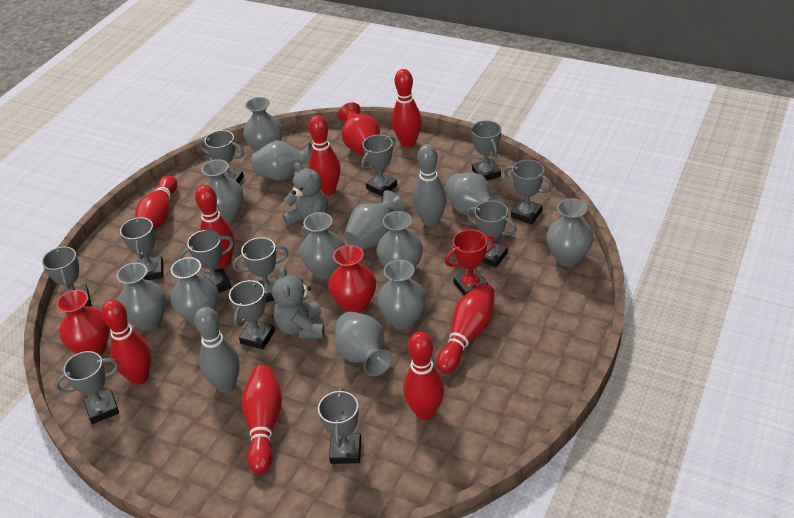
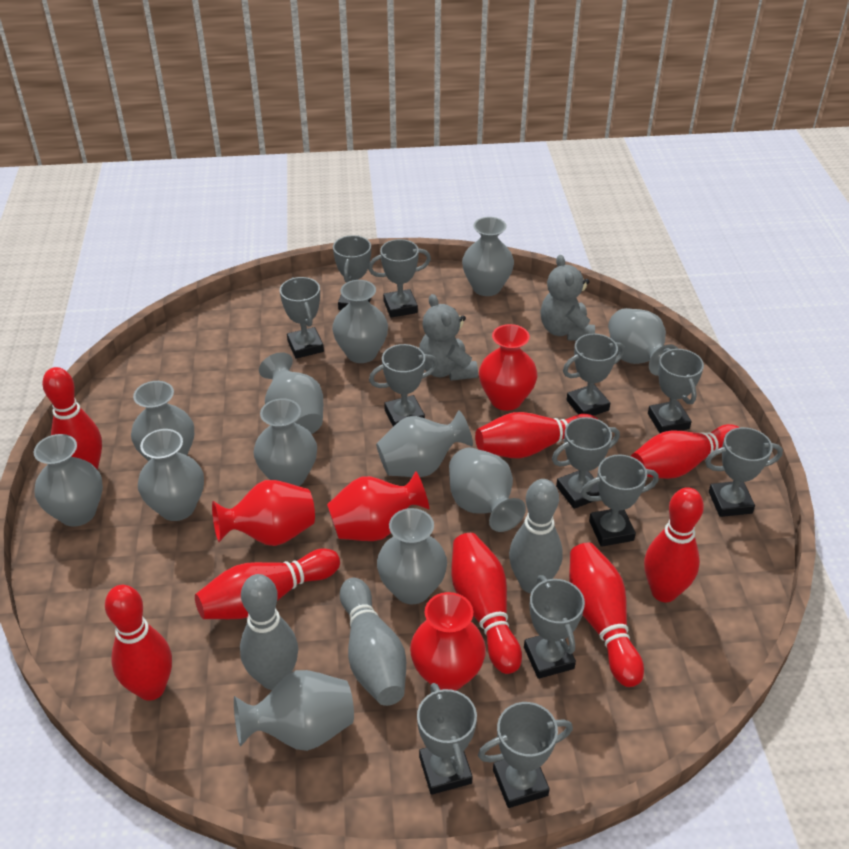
grey bowling pin: 2 -> 3
red trophy: 1 -> 0
red vase: 3 -> 4

